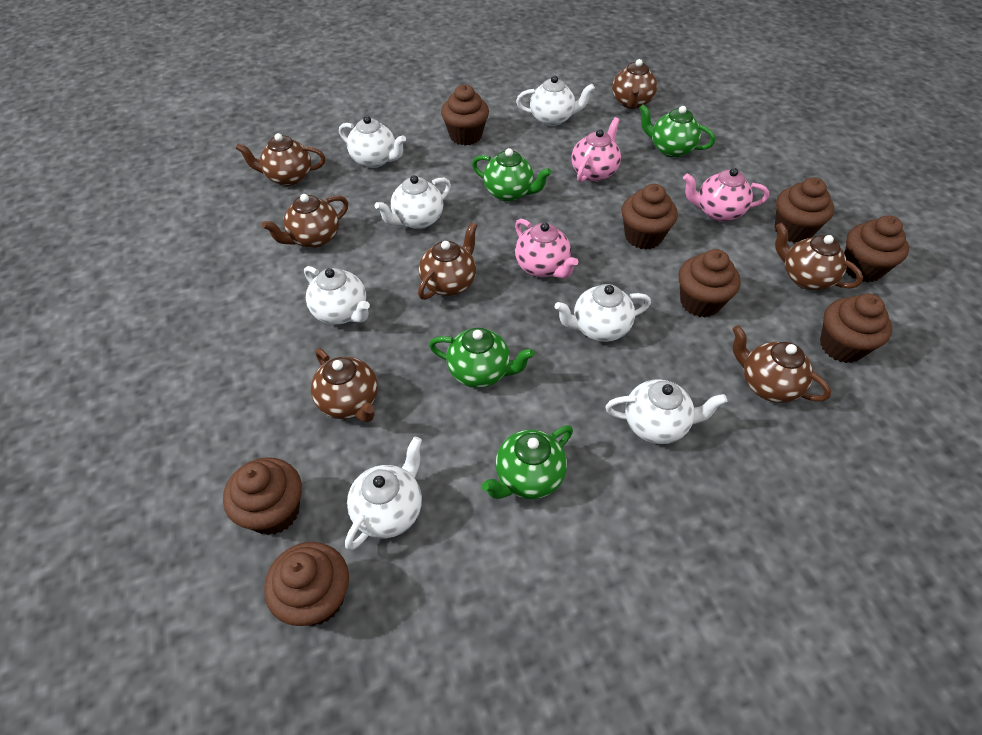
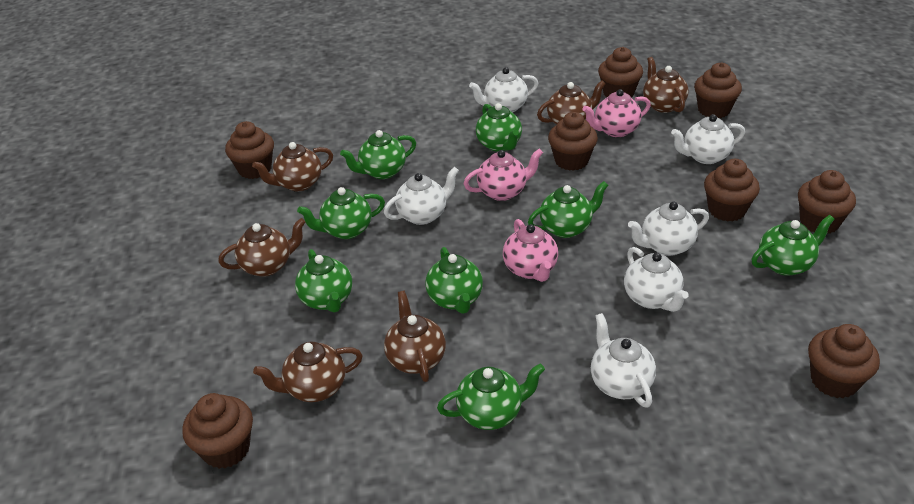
brown teapot: 7 -> 6
green teapot: 4 -> 8
white teapot: 7 -> 6

